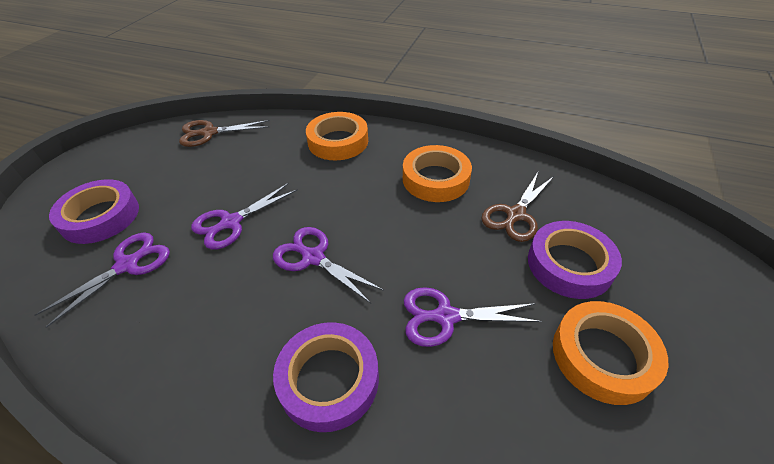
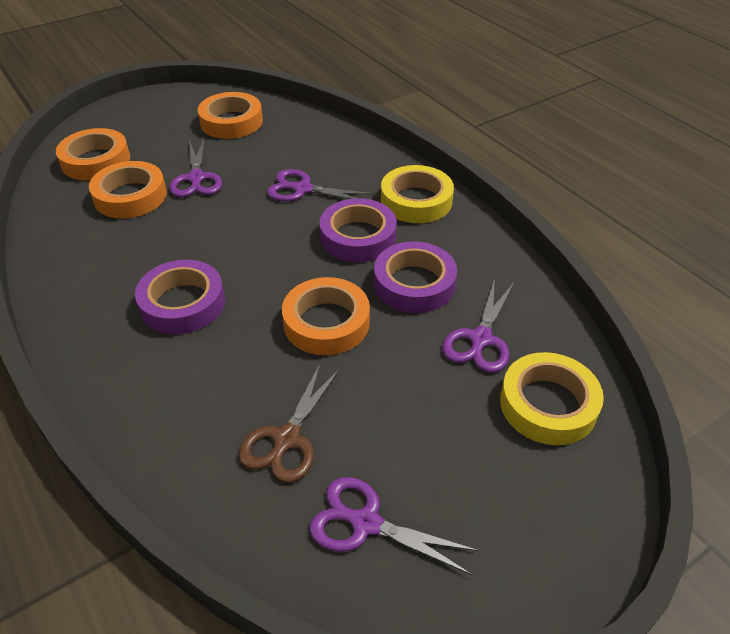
brown scissors: 2 -> 1
orange tape: 3 -> 4
yellow tape: 0 -> 2

